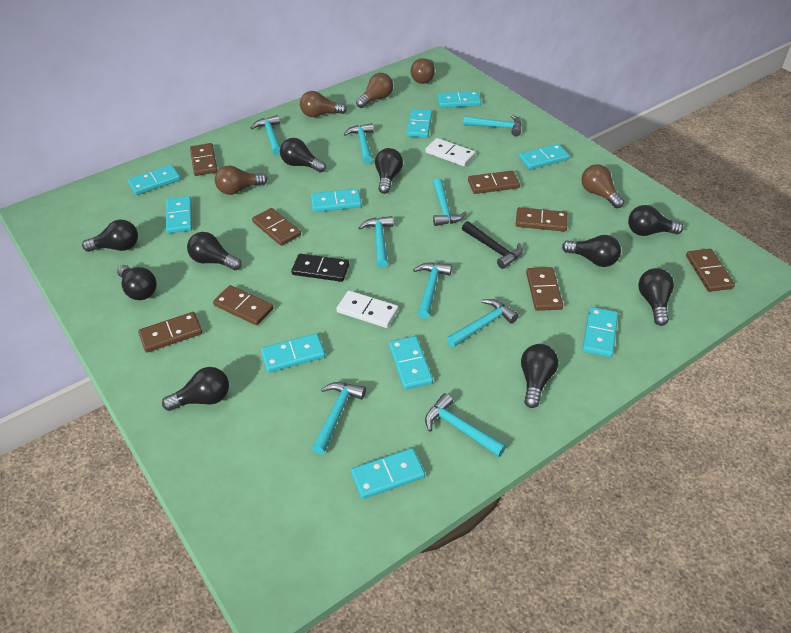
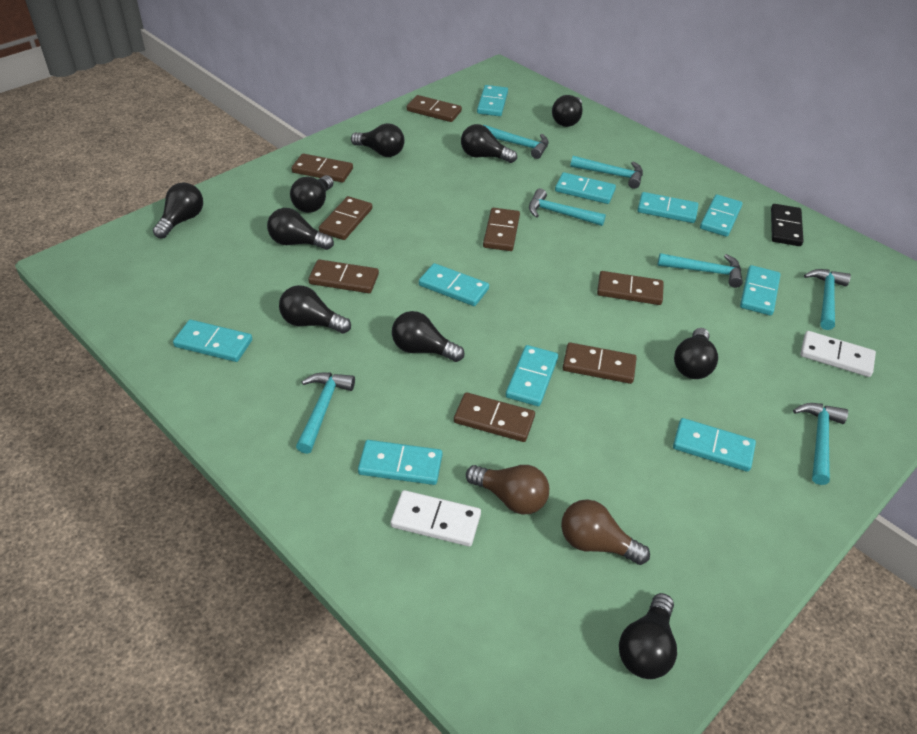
black hammer: 1 -> 0
brown light bulb: 5 -> 2
turquoise hammer: 9 -> 7

